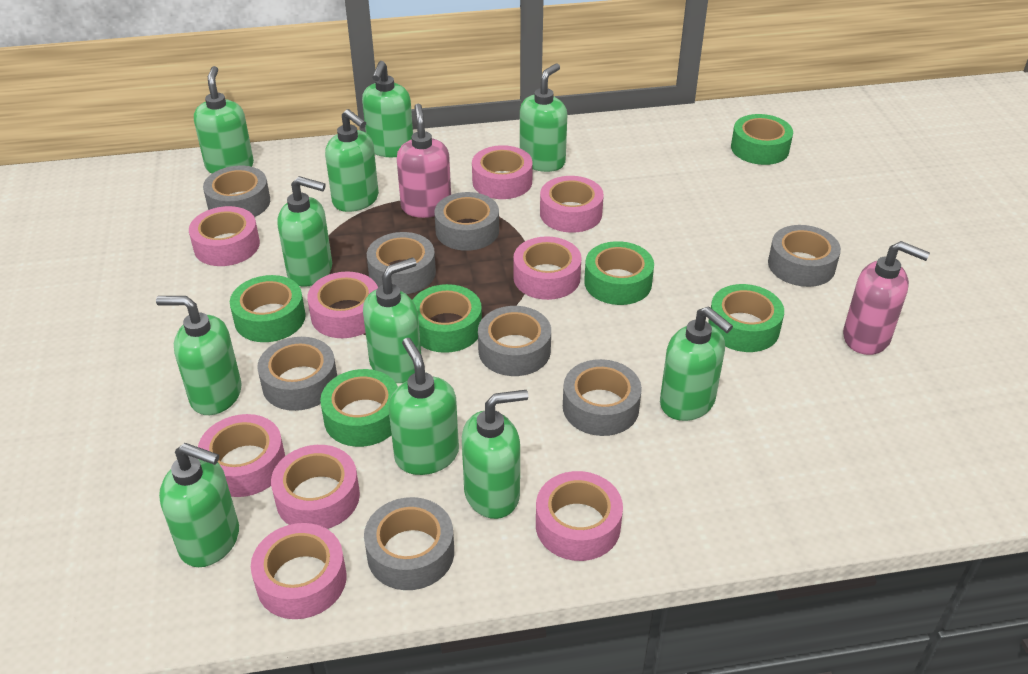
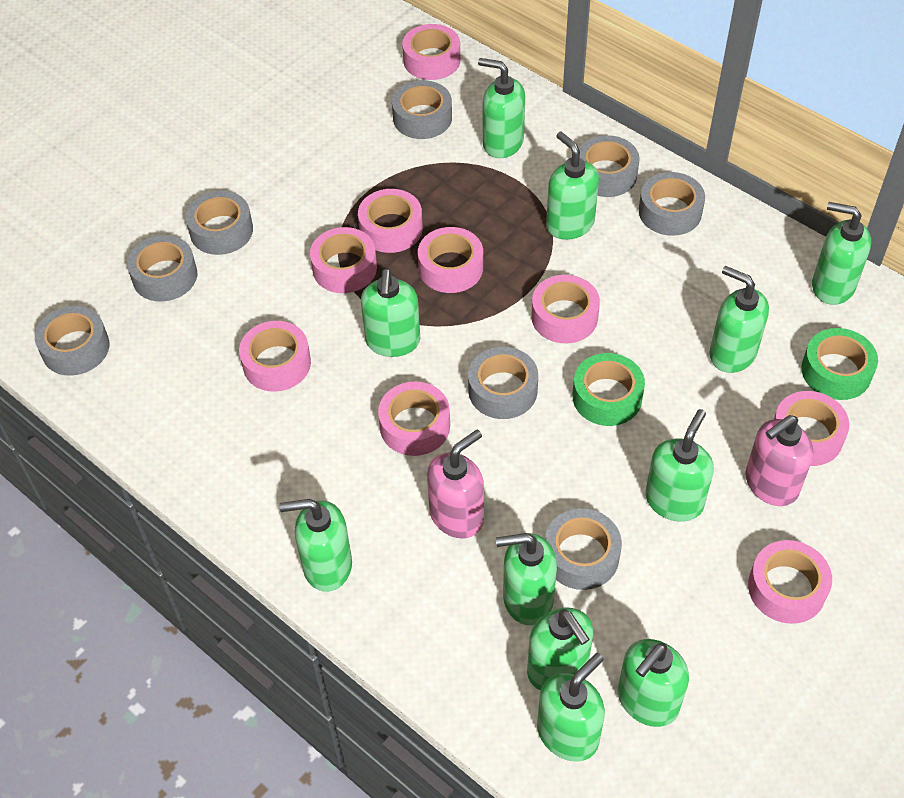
green tape: 6 -> 2

